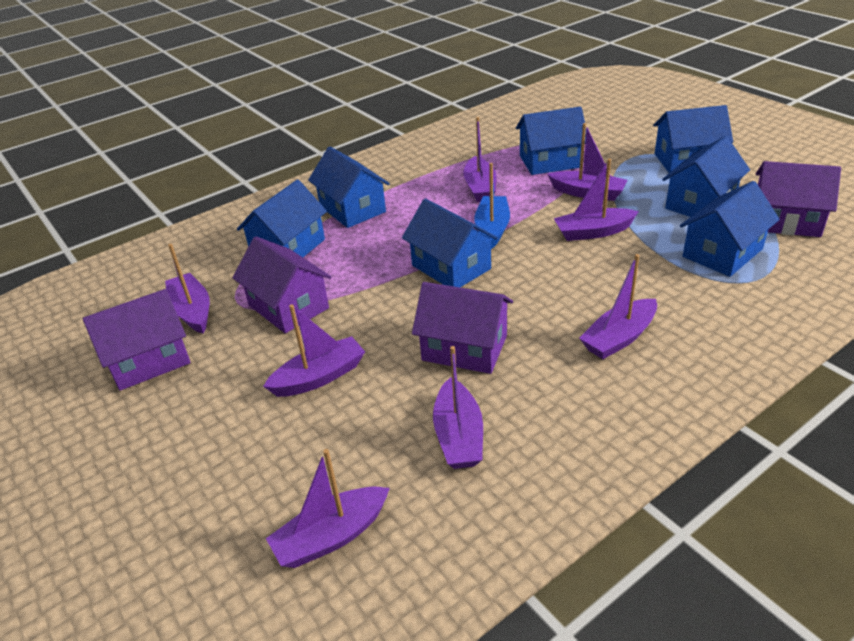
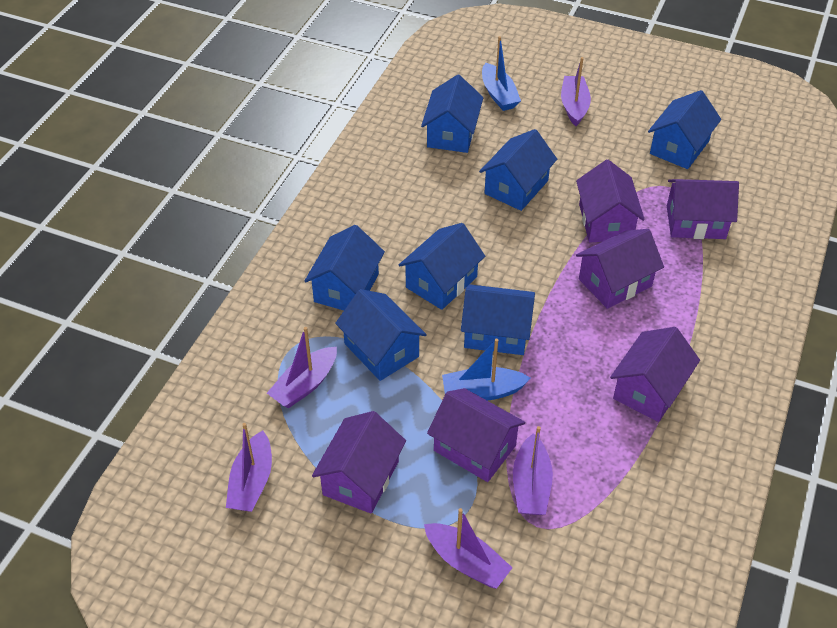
blue boat: 1 -> 2
purple boat: 8 -> 5
purple house: 4 -> 6

